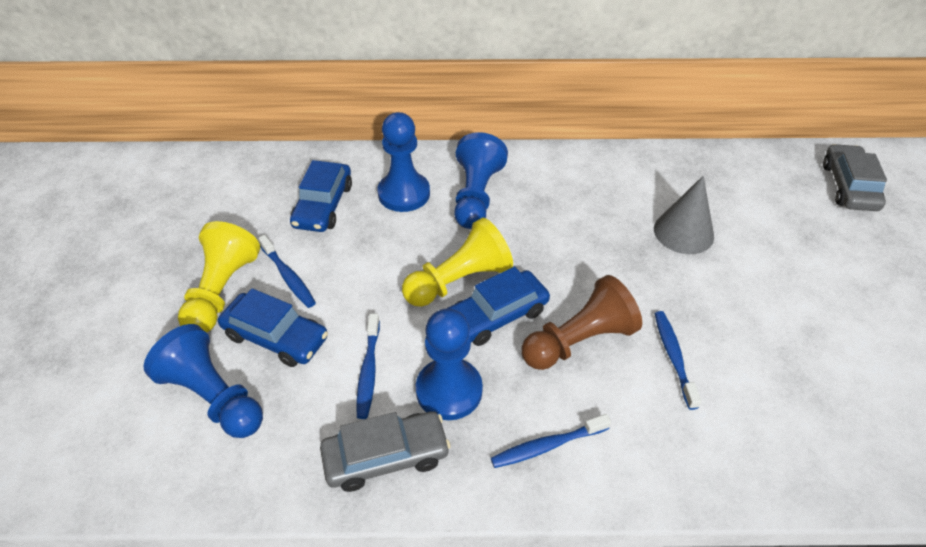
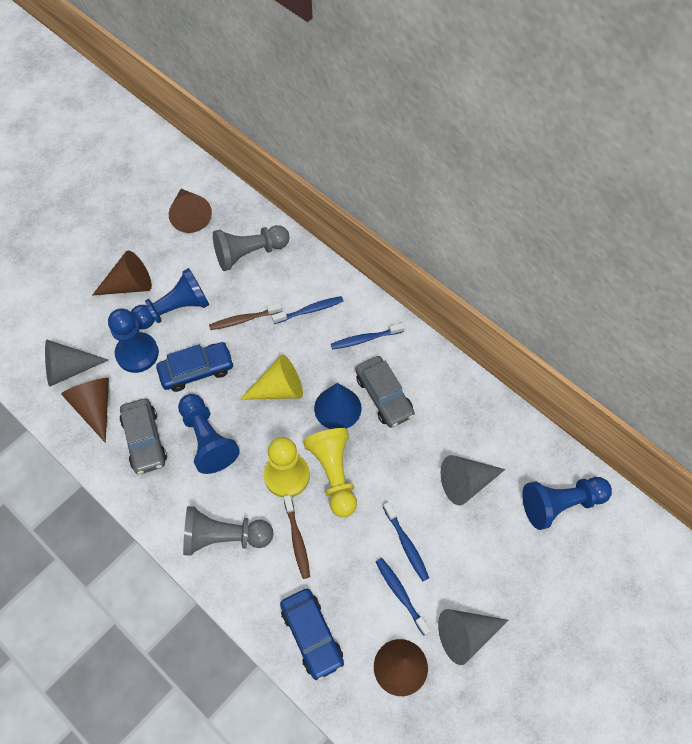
blue car: 3 -> 2
blue cone: 0 -> 1
brown cone: 0 -> 4
brown pawn: 1 -> 0
brown toothbrush: 0 -> 2
grey cone: 1 -> 3
grey pawn: 0 -> 2
yellow cone: 0 -> 1

